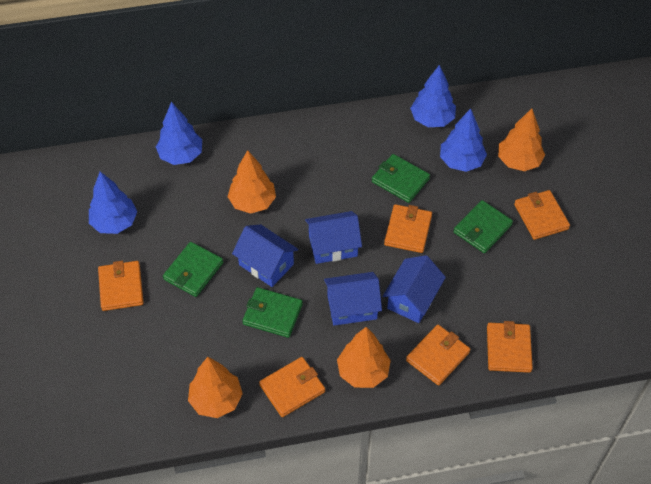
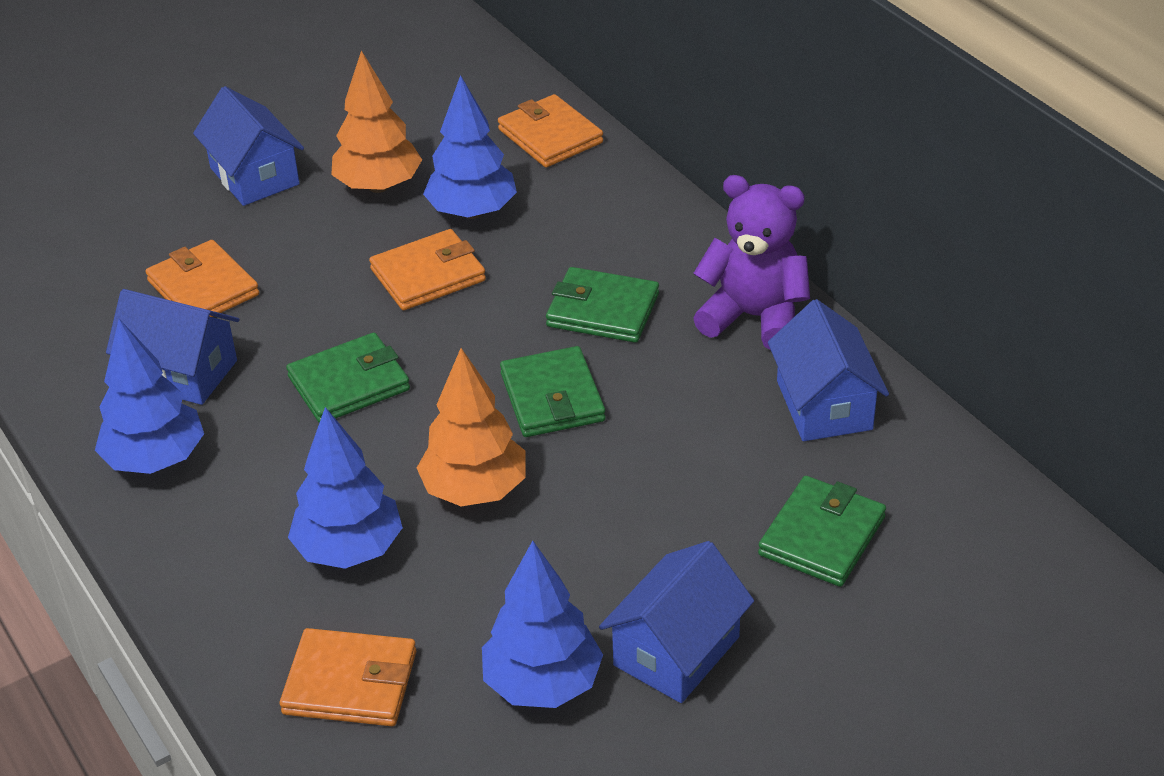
orange tree: 4 -> 2
orange wallet: 6 -> 4
purple teddy bear: 0 -> 1

